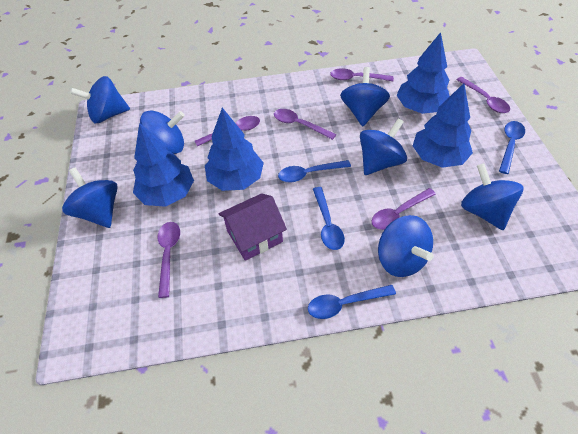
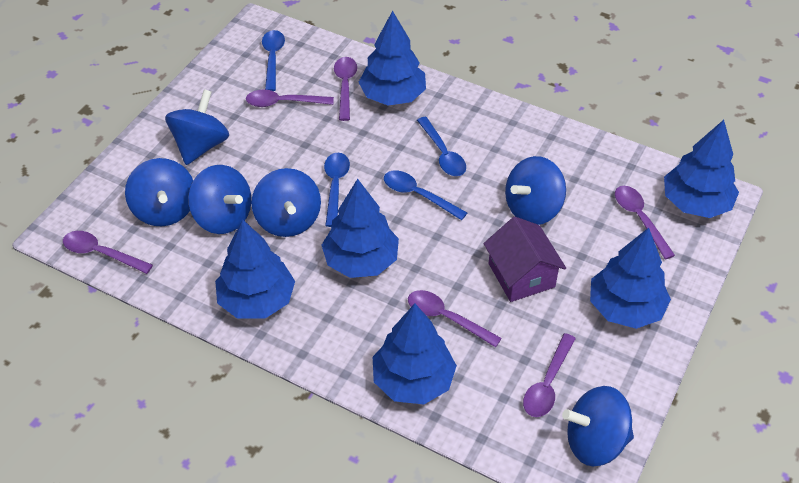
blue spinning top: 7 -> 6
blue tree: 4 -> 6

